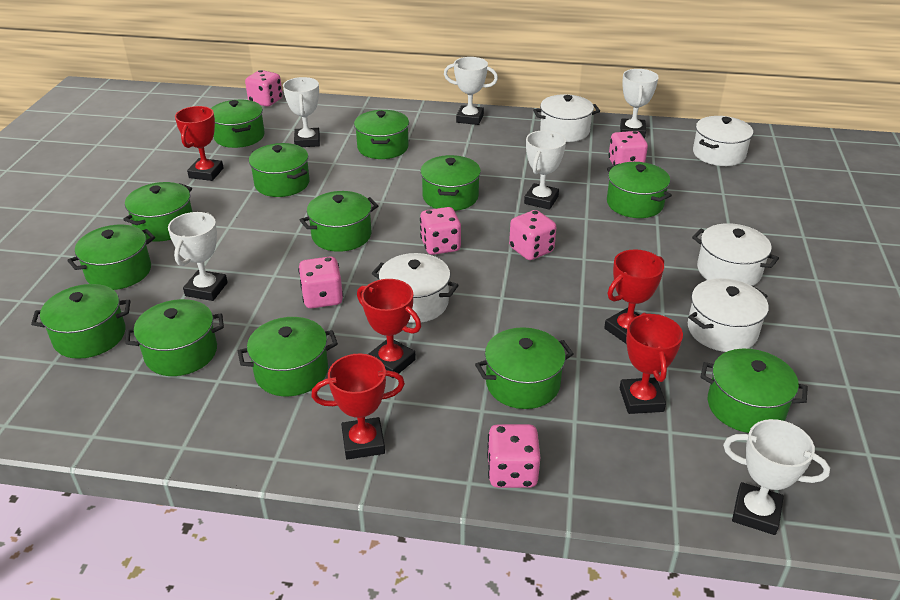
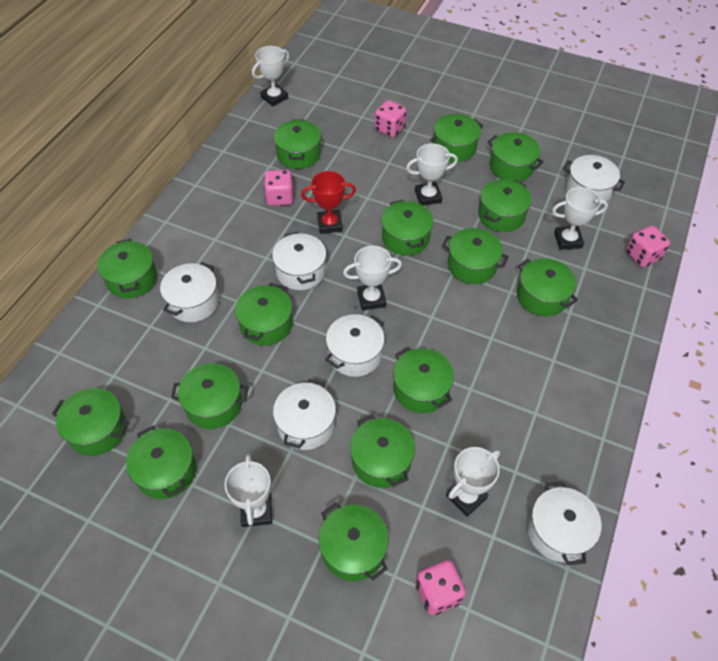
green pot: 13 -> 15
pink dice: 6 -> 4
red trophy: 5 -> 1
white pot: 5 -> 6

